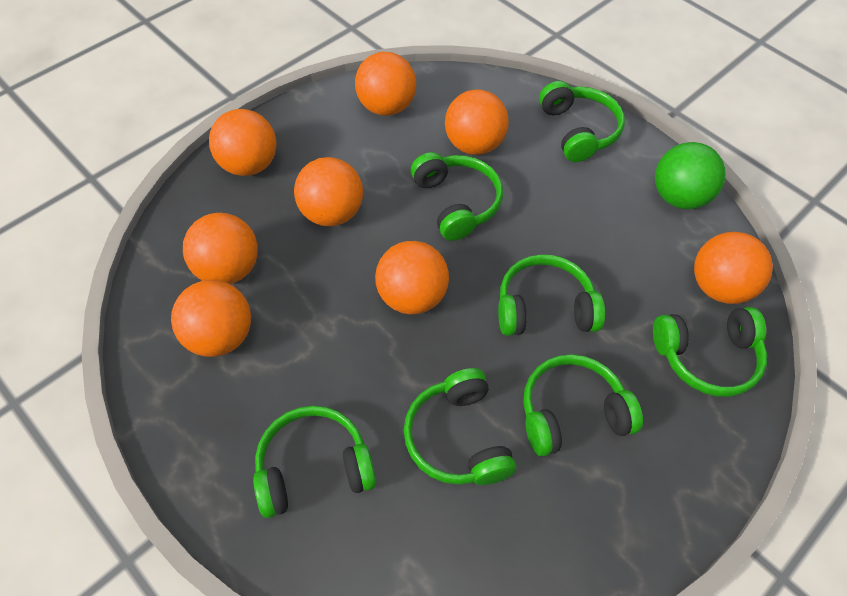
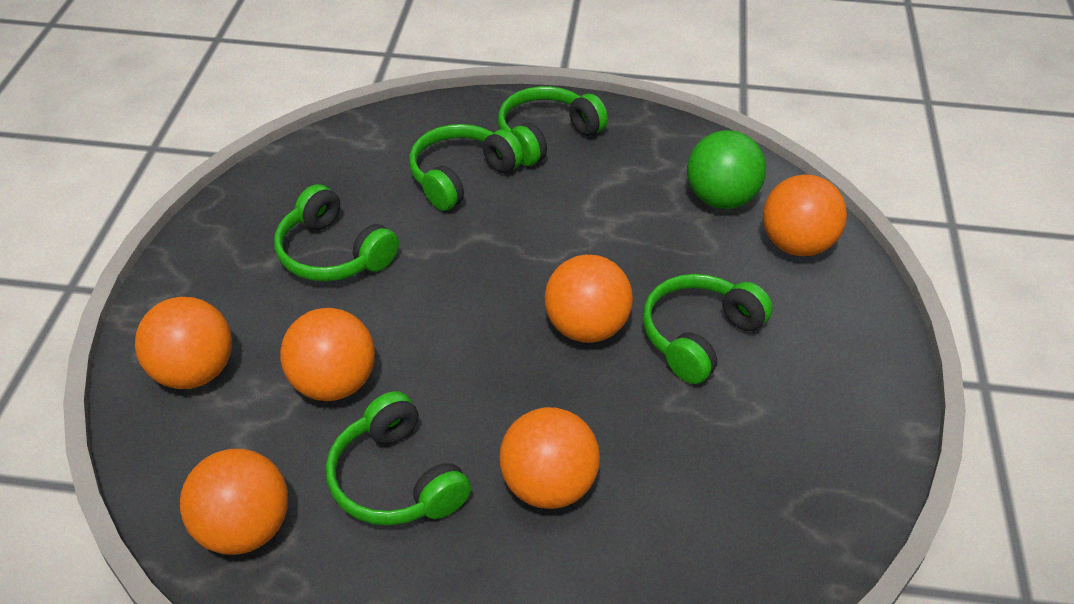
green headphones: 7 -> 5
orange ball: 8 -> 6

